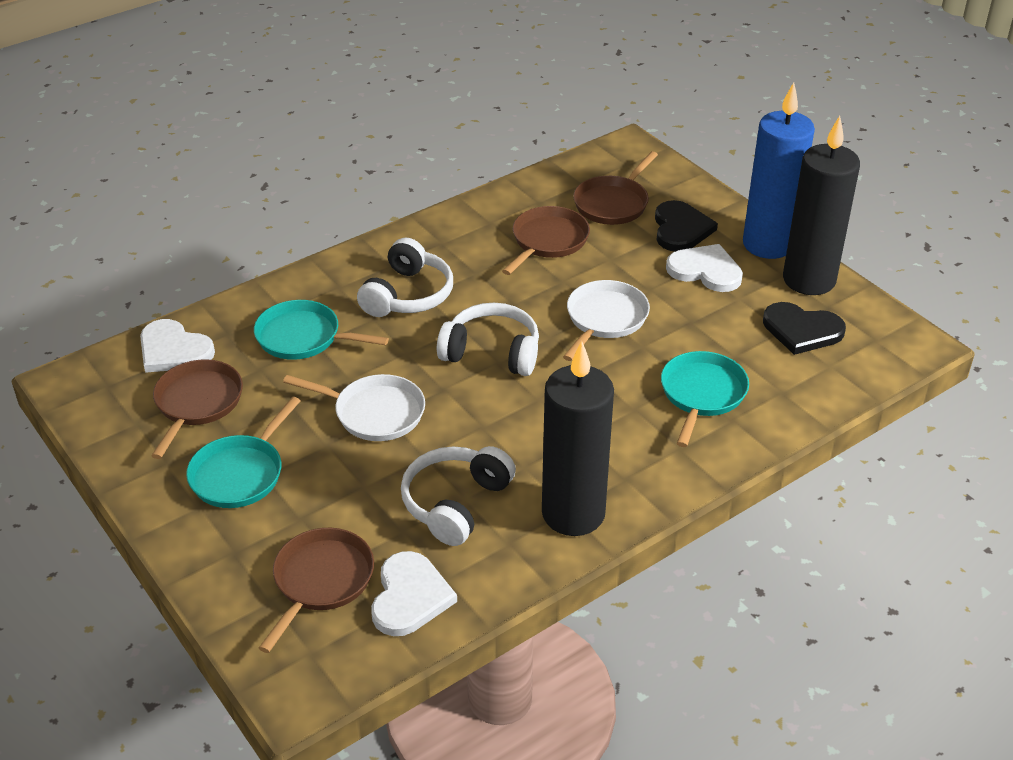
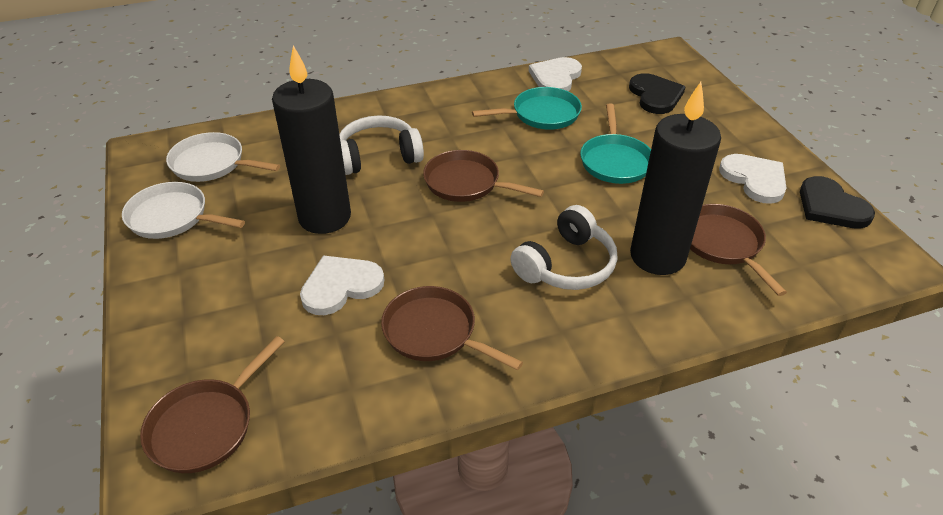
blue candle: 1 -> 0
turquoise pan: 3 -> 2
white headphones: 3 -> 2

